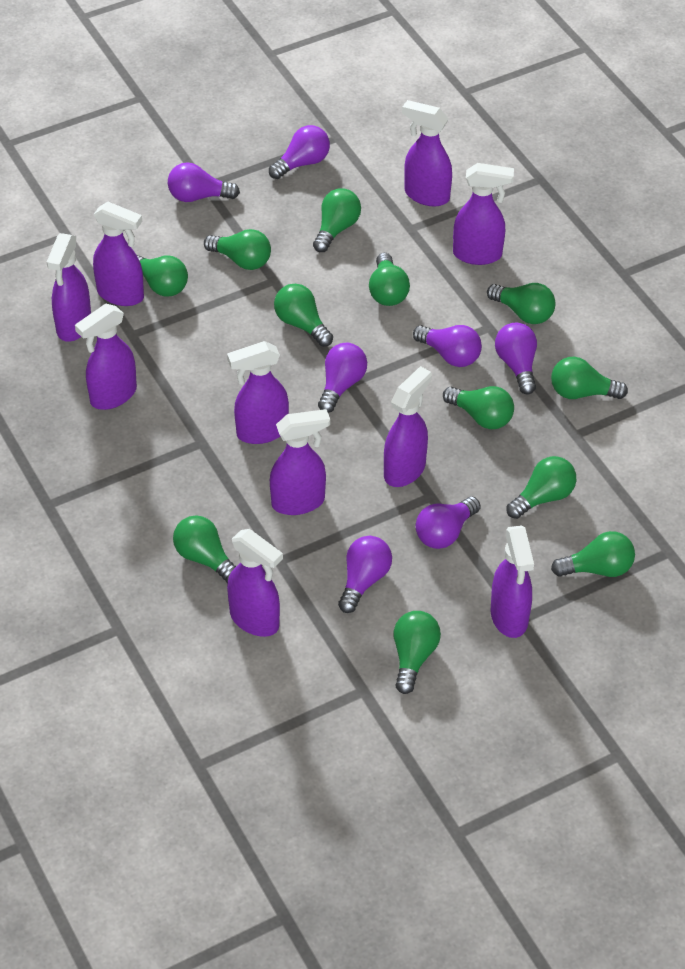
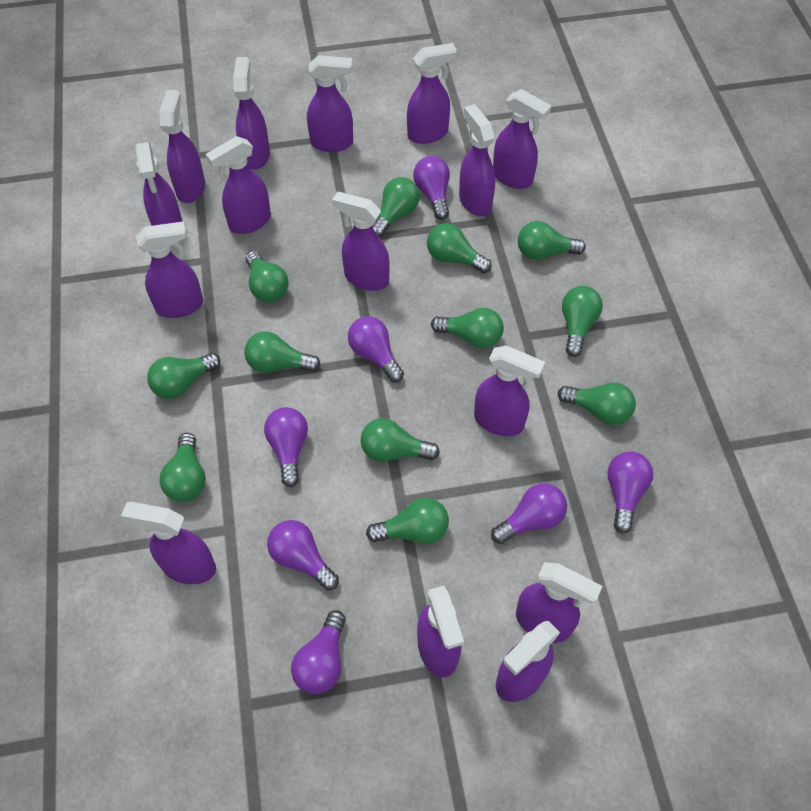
purple spray bottle: 10 -> 15

